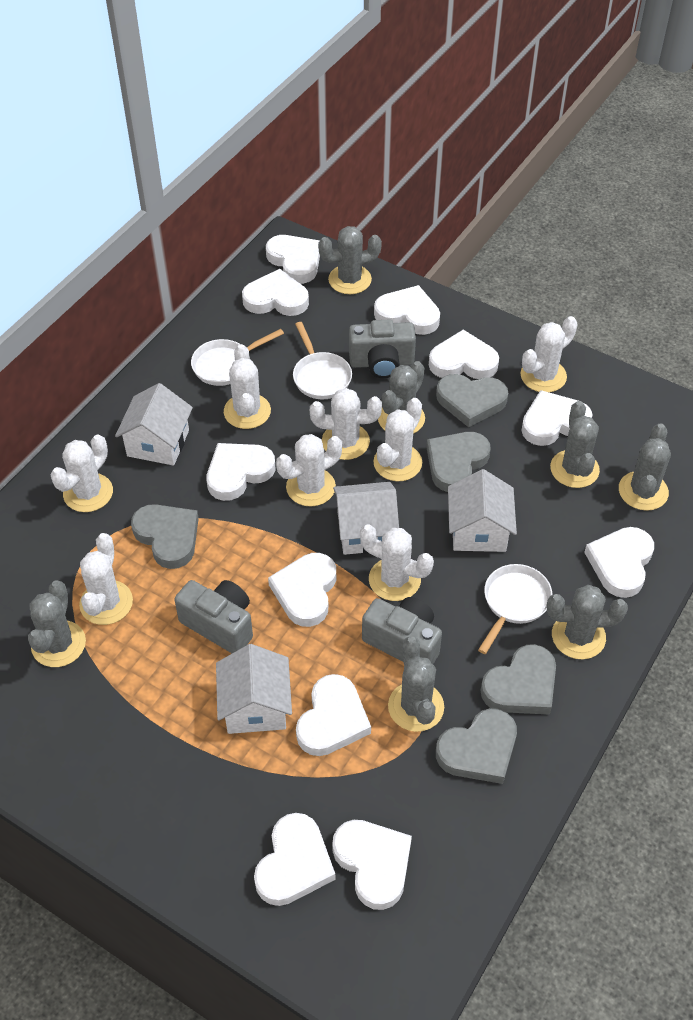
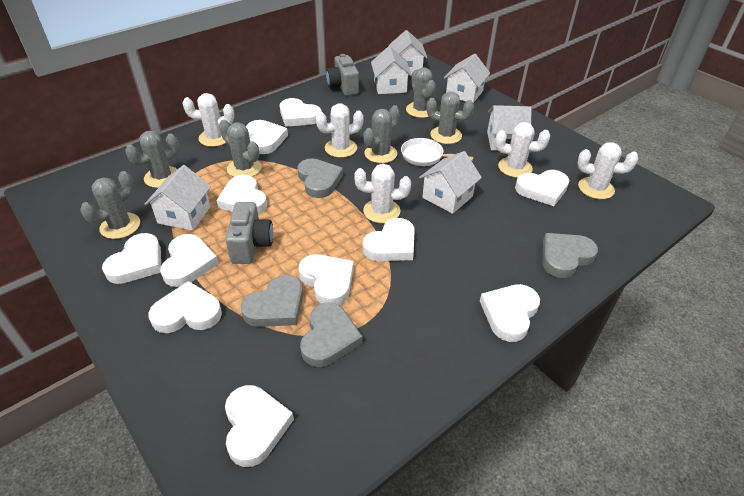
grey cactus: 7 -> 6
grey camera: 3 -> 2
grey heart: 5 -> 4
white cactus: 8 -> 5
white house: 4 -> 6
white pan: 3 -> 1

